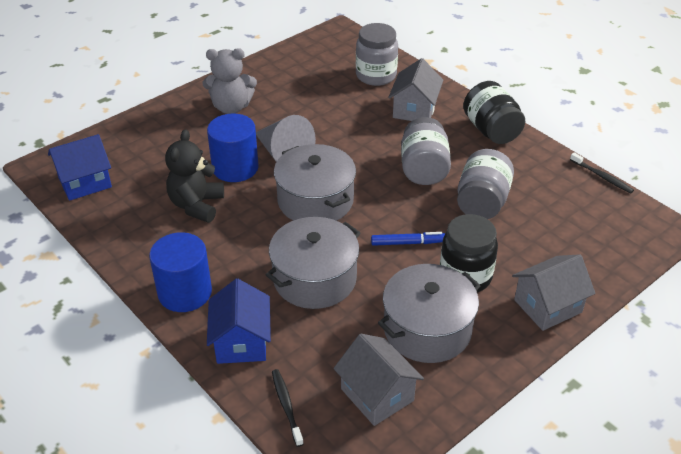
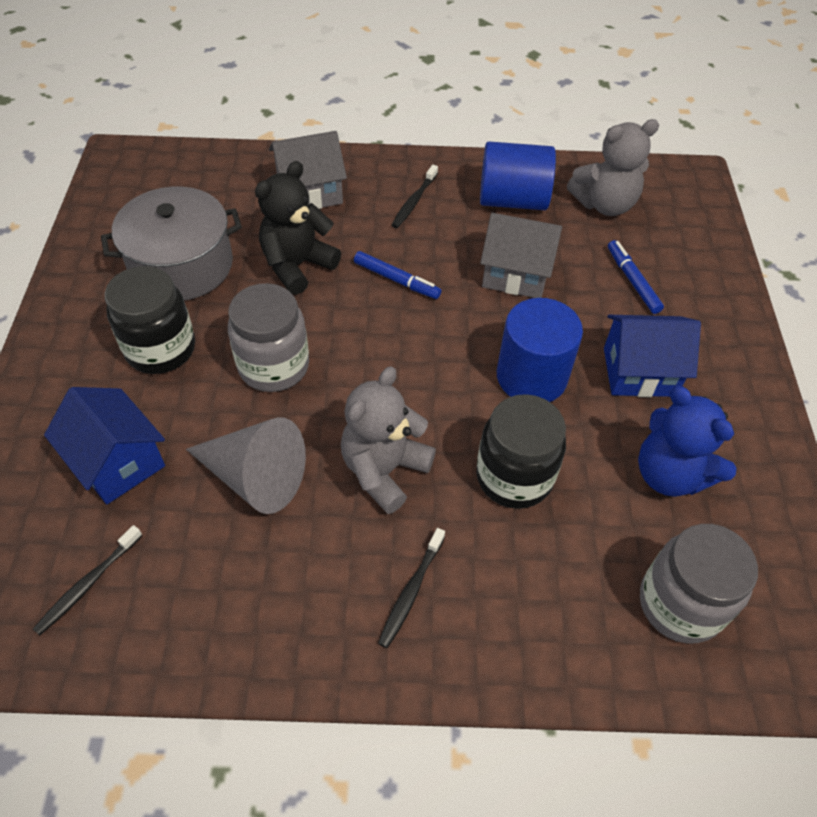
black toothbrush: 2 -> 3
blue marker: 1 -> 2
blue teddy bear: 0 -> 1
grey house: 3 -> 2
grey jar: 3 -> 2
grey pot: 3 -> 1
grey teddy bear: 1 -> 2

